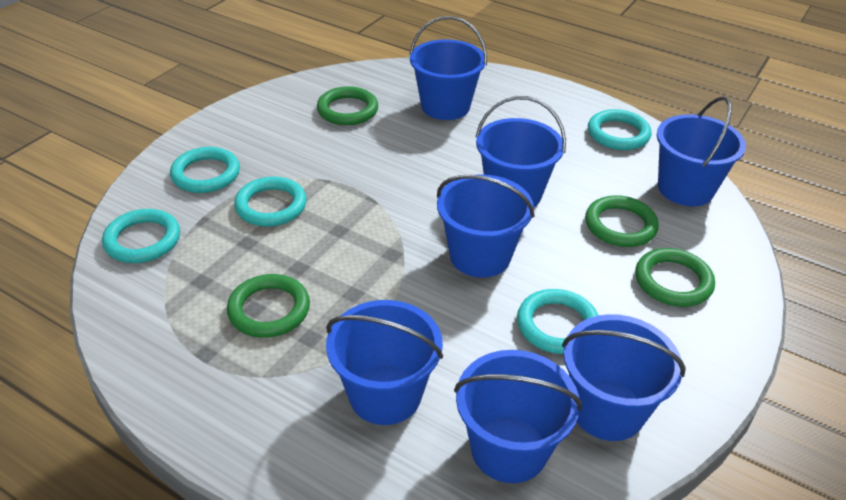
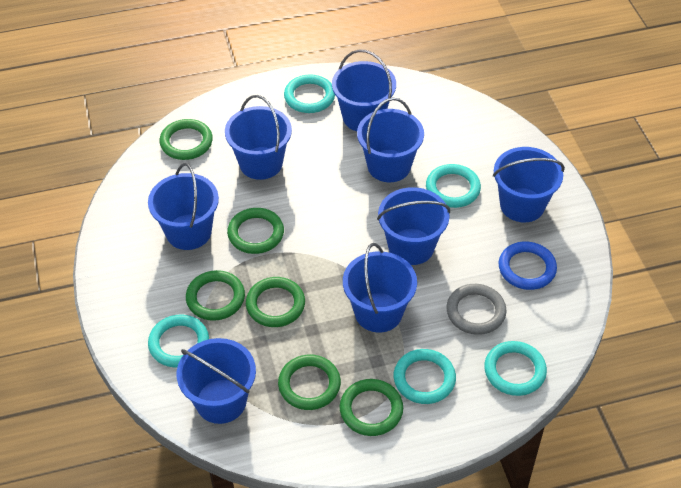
blue bucket: 7 -> 8
blue ring: 0 -> 1
green ring: 4 -> 6
grey ring: 0 -> 1

